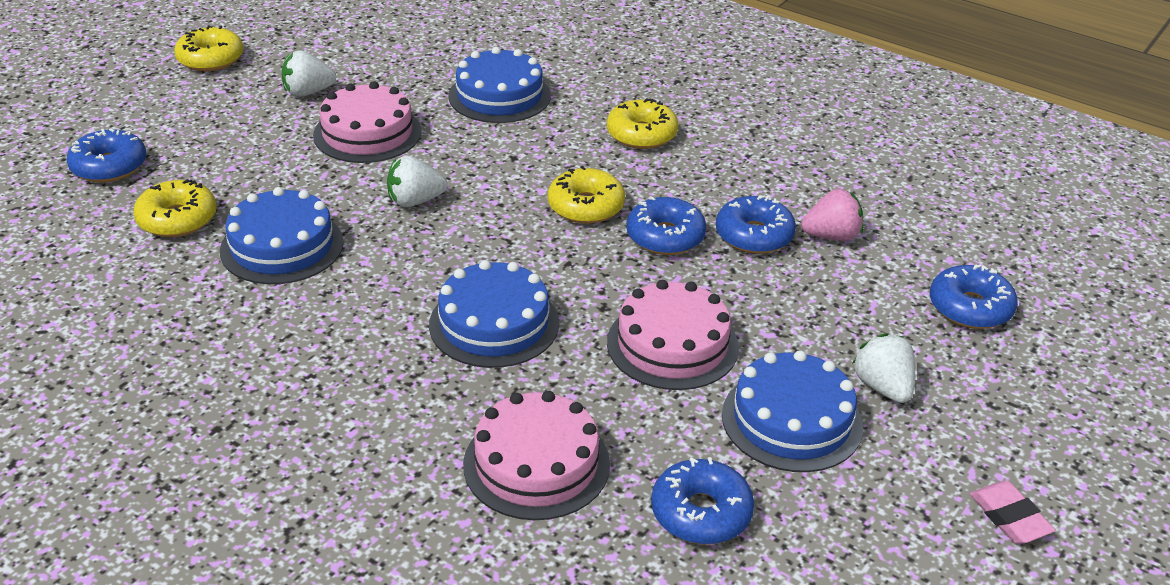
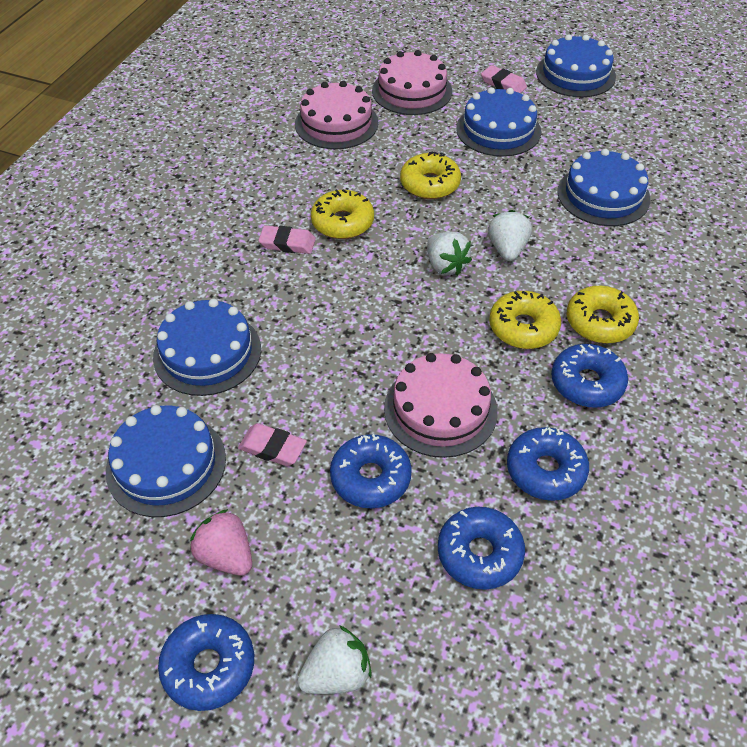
blue cake: 4 -> 5
pink eraser: 1 -> 3

